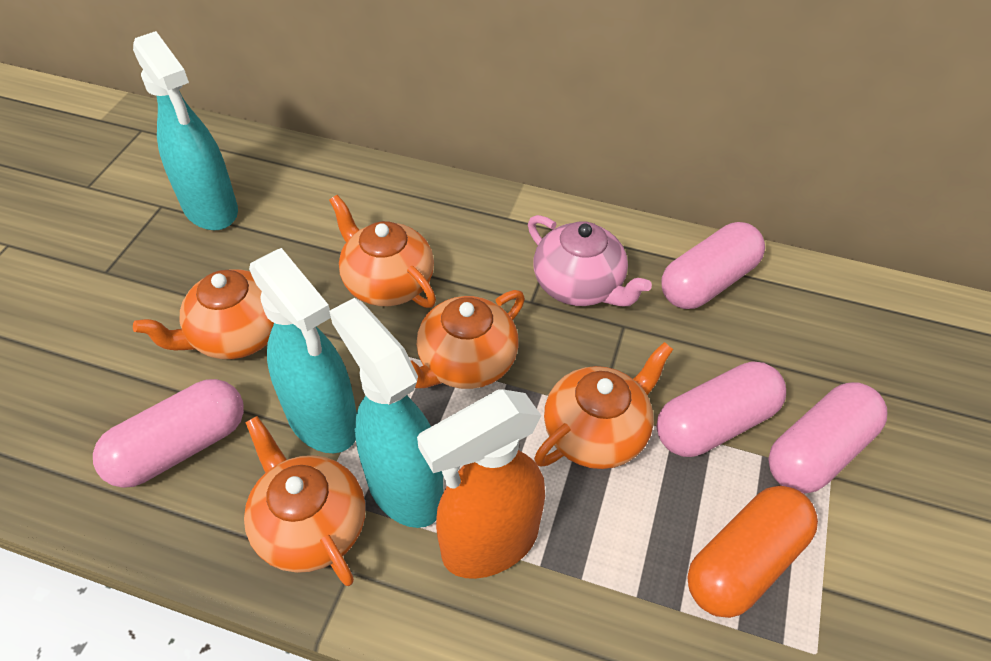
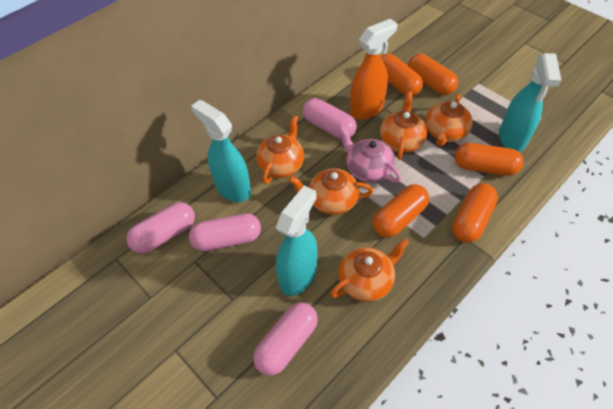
orange capsule: 1 -> 5

